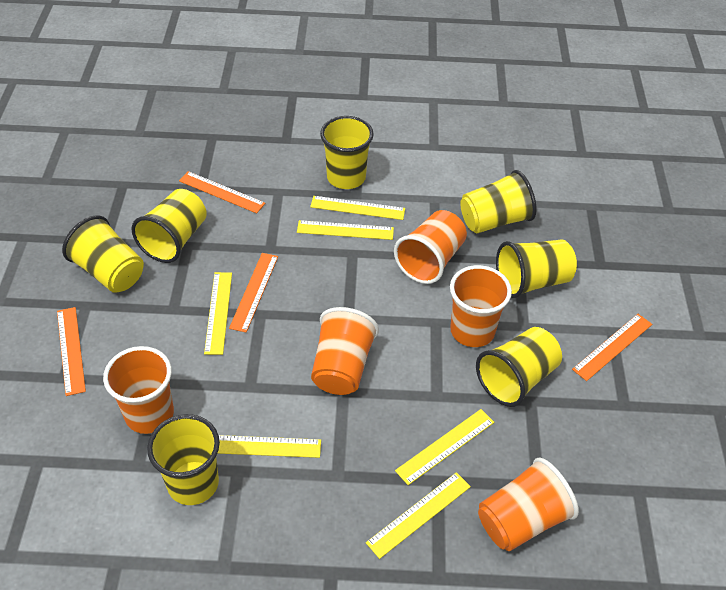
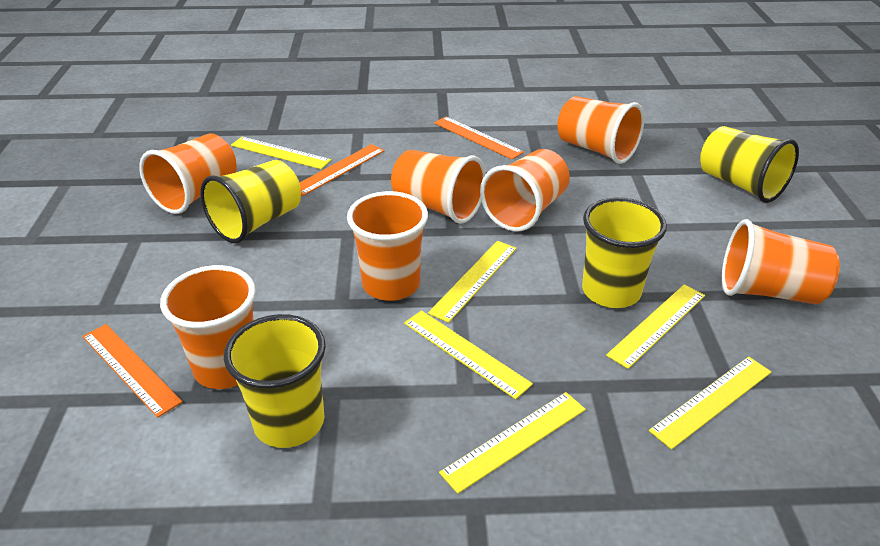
orange cup: 5 -> 7
orange ruler: 4 -> 3
yellow cup: 7 -> 4

